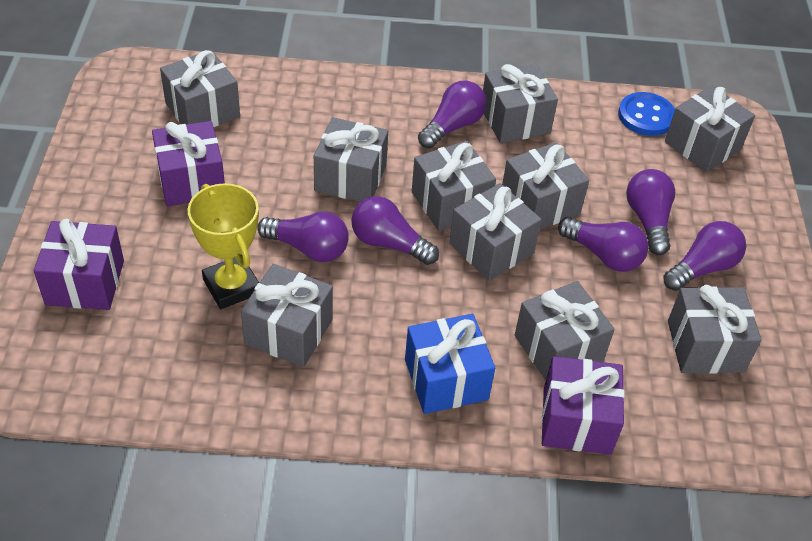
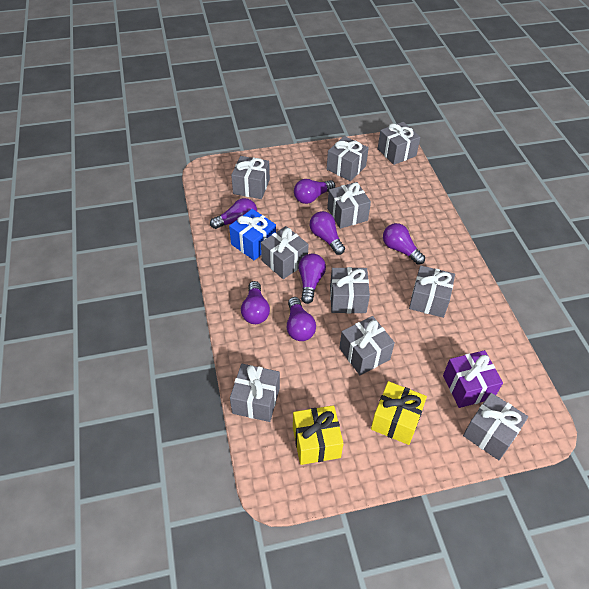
blue button: 1 -> 0
purple gift: 3 -> 1
purple light bulb: 6 -> 7
yellow gift: 0 -> 2
yellow trophy: 1 -> 0

